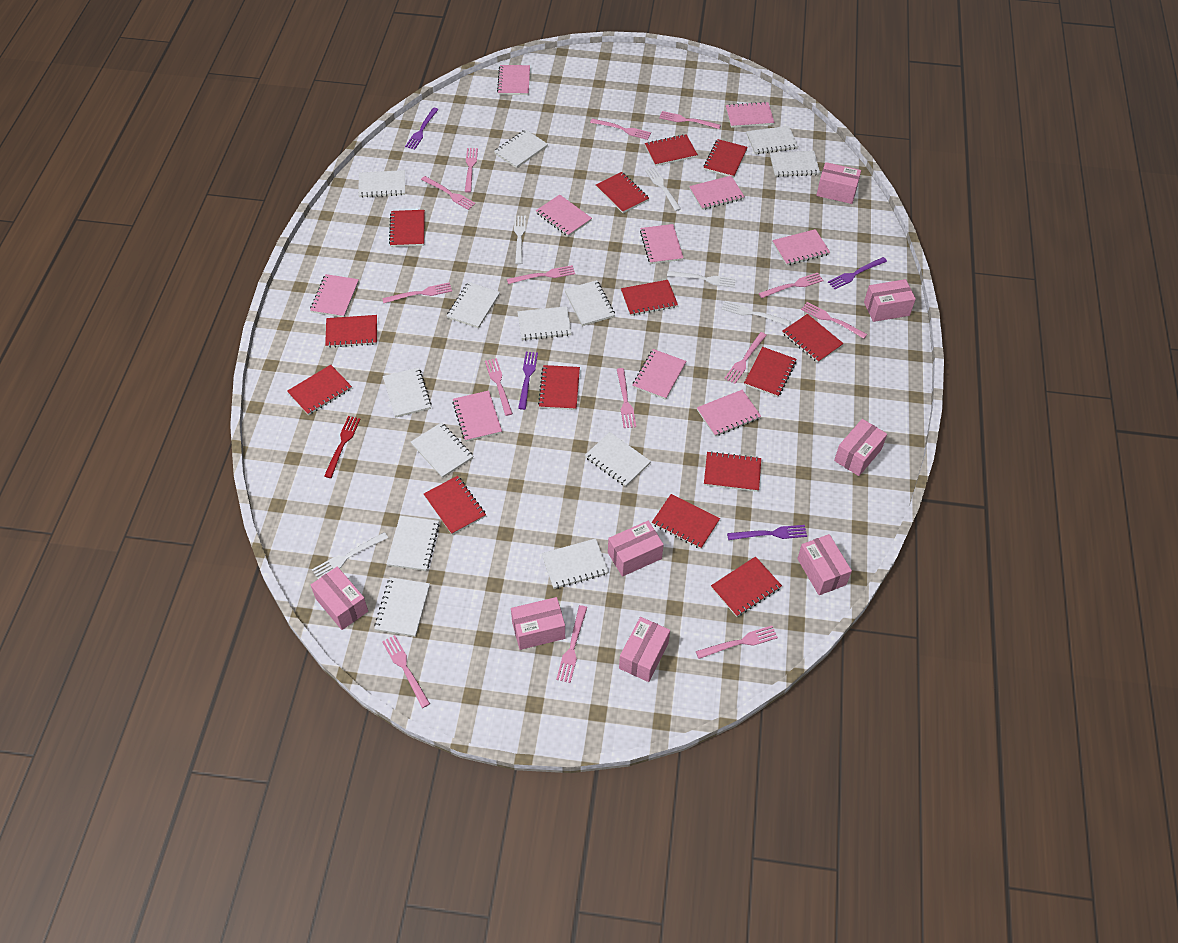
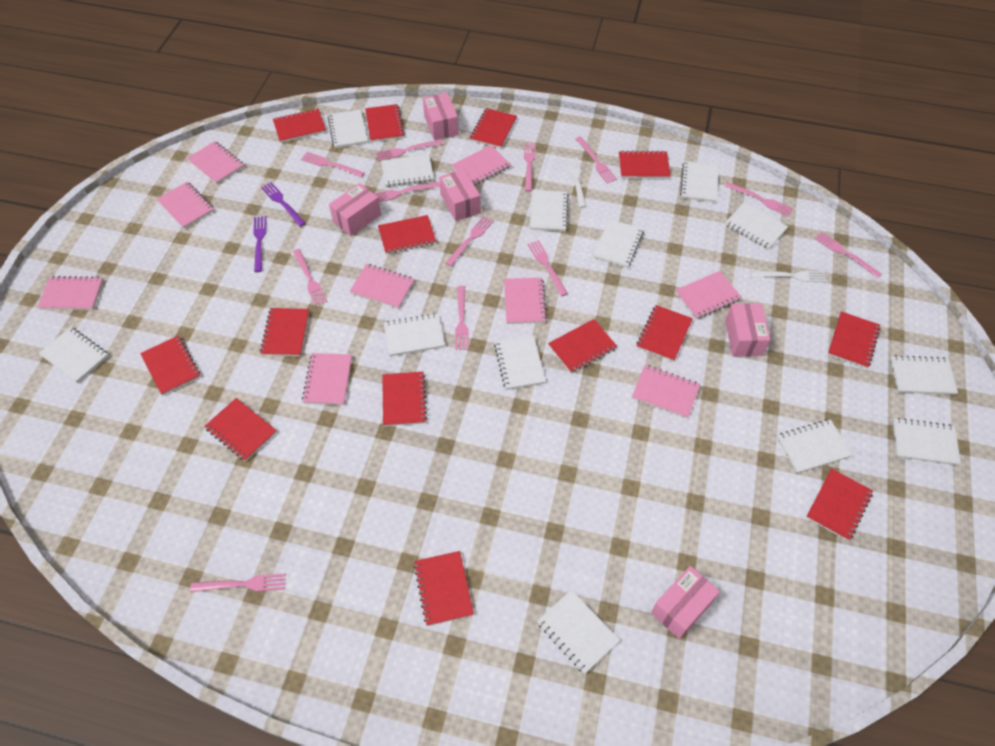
pink box: 8 -> 5
pink fork: 14 -> 12
pink notebook: 10 -> 9
purple fork: 4 -> 2
red fork: 1 -> 0
white fork: 5 -> 2

